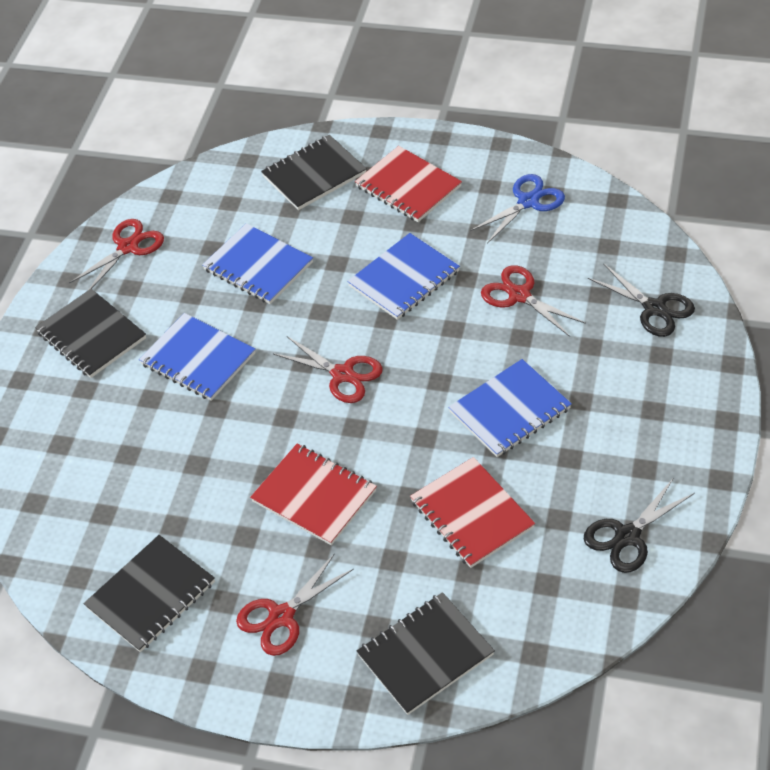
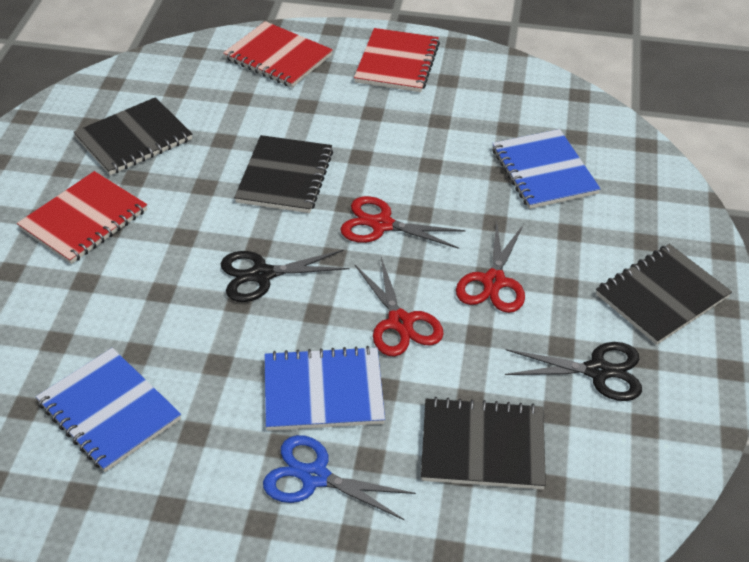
blue notebook: 4 -> 3
red scissors: 4 -> 3

